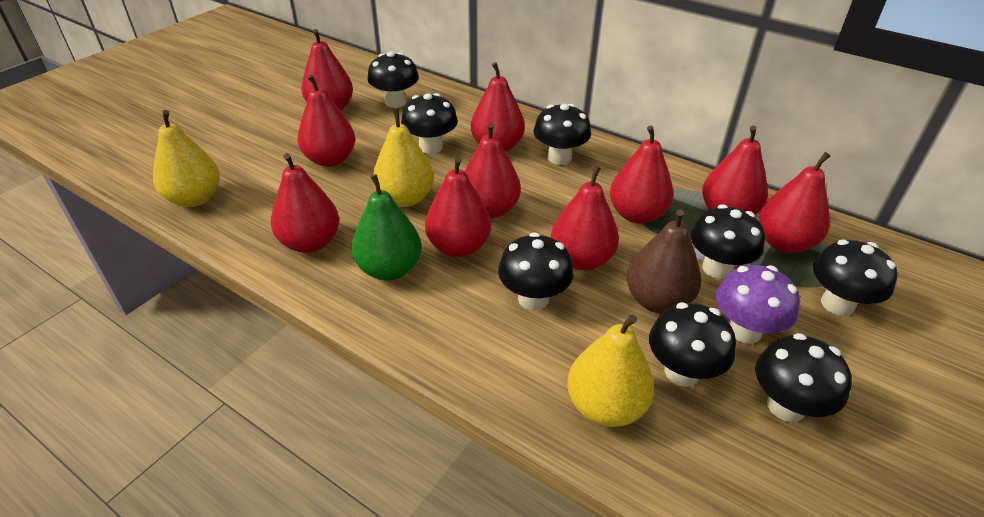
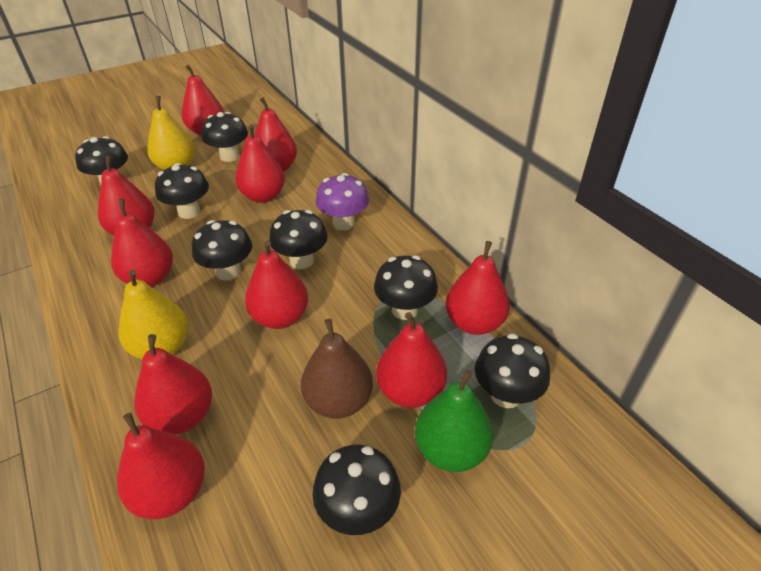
yellow pear: 3 -> 2

